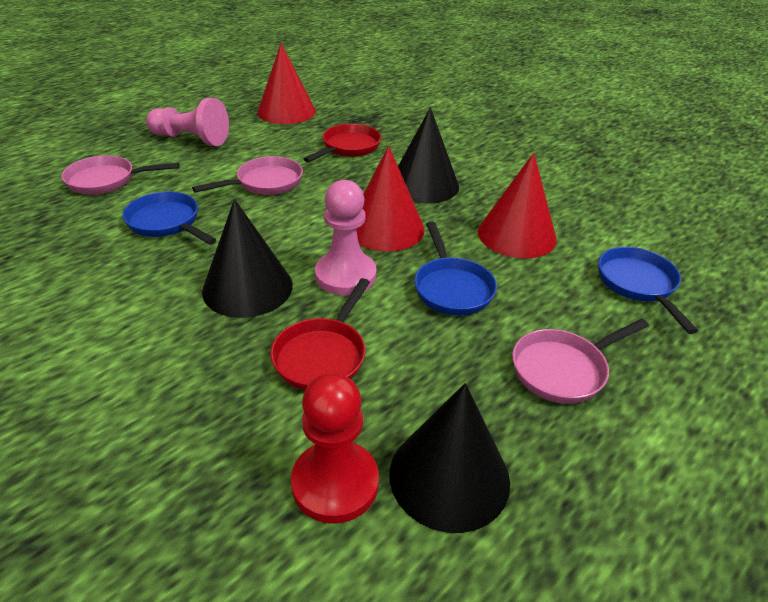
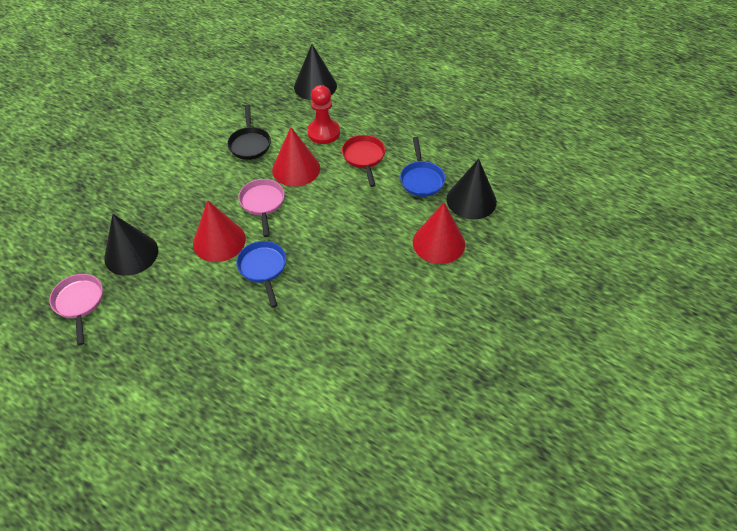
black pan: 0 -> 1
blue pan: 3 -> 2
pink pan: 3 -> 2
pink pawn: 2 -> 0
red pan: 2 -> 1

